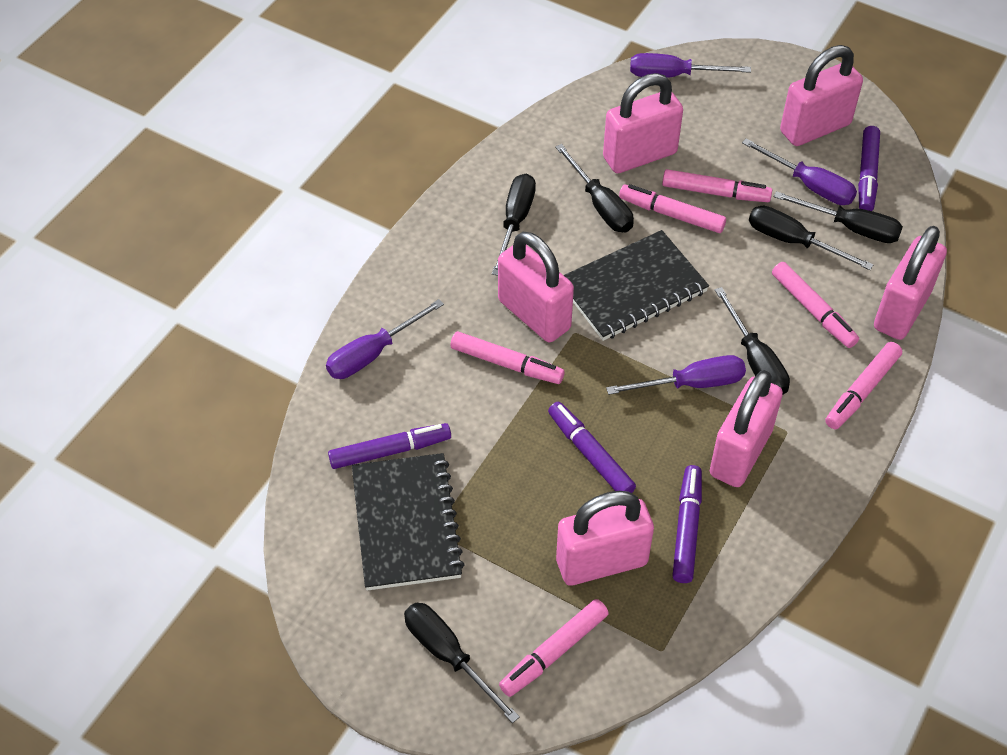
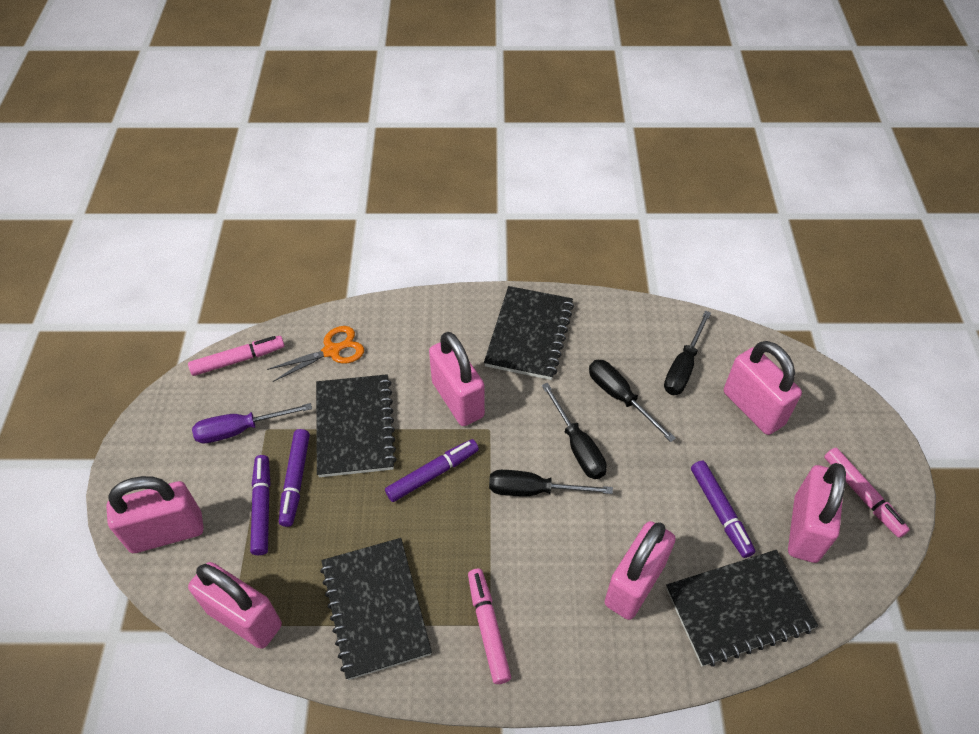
black notebook: 2 -> 4
black screwdriver: 6 -> 4
orange scissors: 0 -> 1
pink marker: 6 -> 3
purple screwdriver: 4 -> 1

